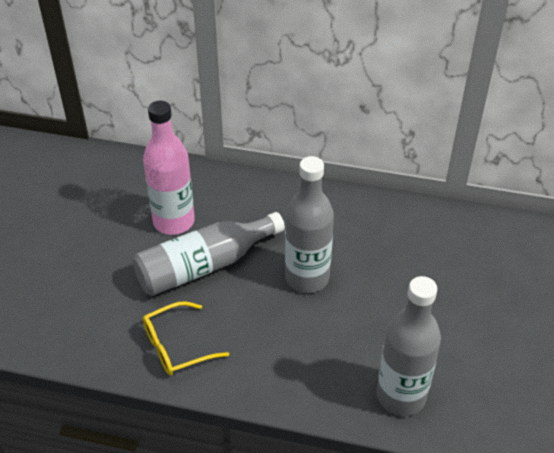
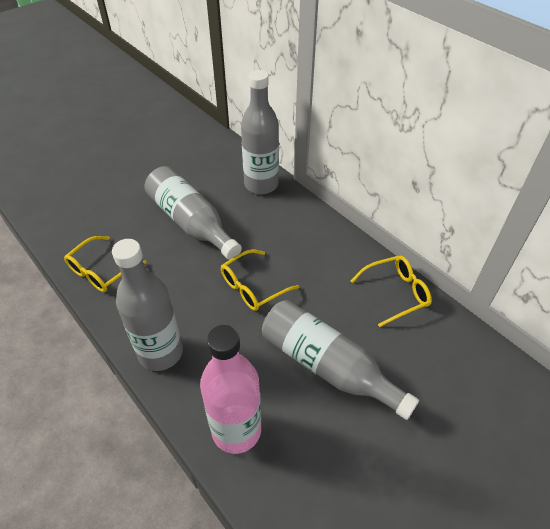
grey bottle: 3 -> 4
yellow glasses: 1 -> 3

